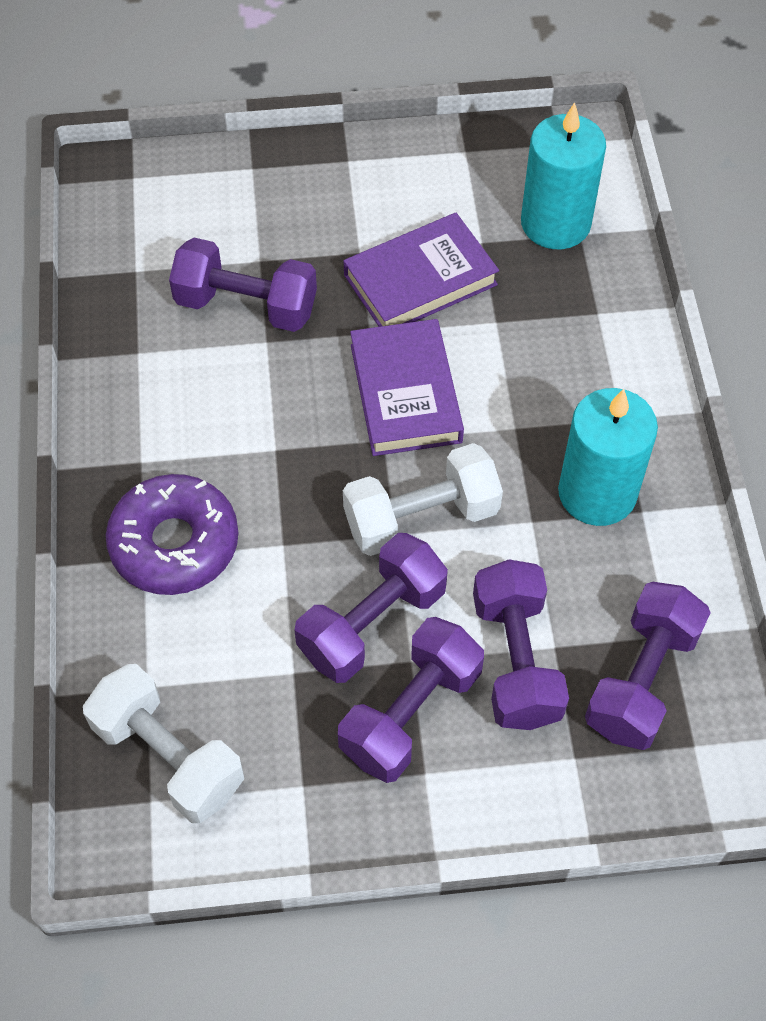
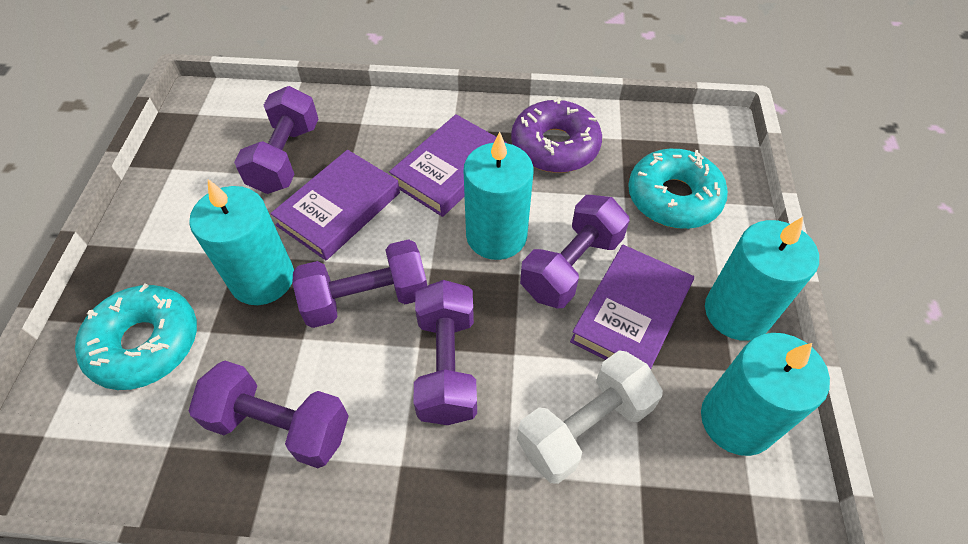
purple book: 2 -> 3
turquoise candle: 2 -> 4
turquoise donut: 0 -> 2
white dumbbell: 2 -> 1

